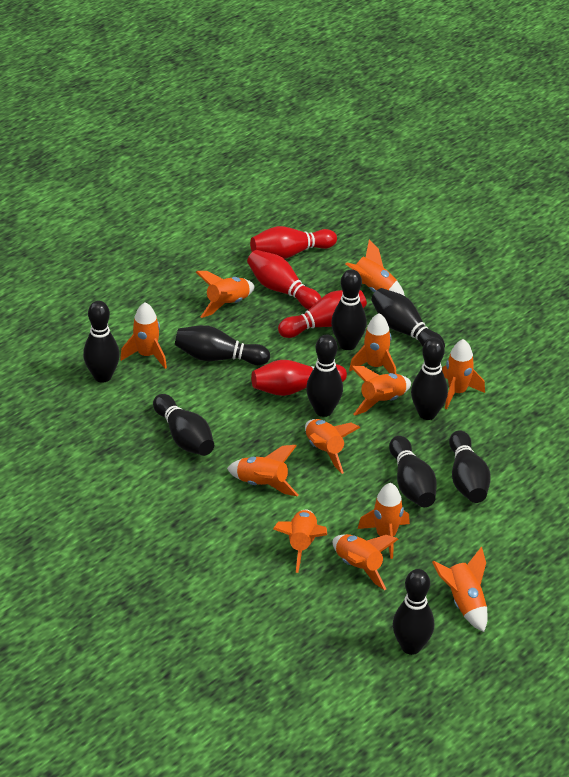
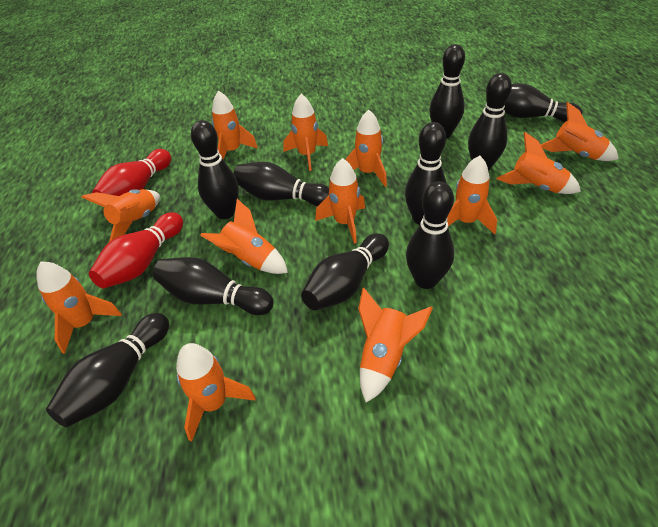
red bowling pin: 4 -> 2

